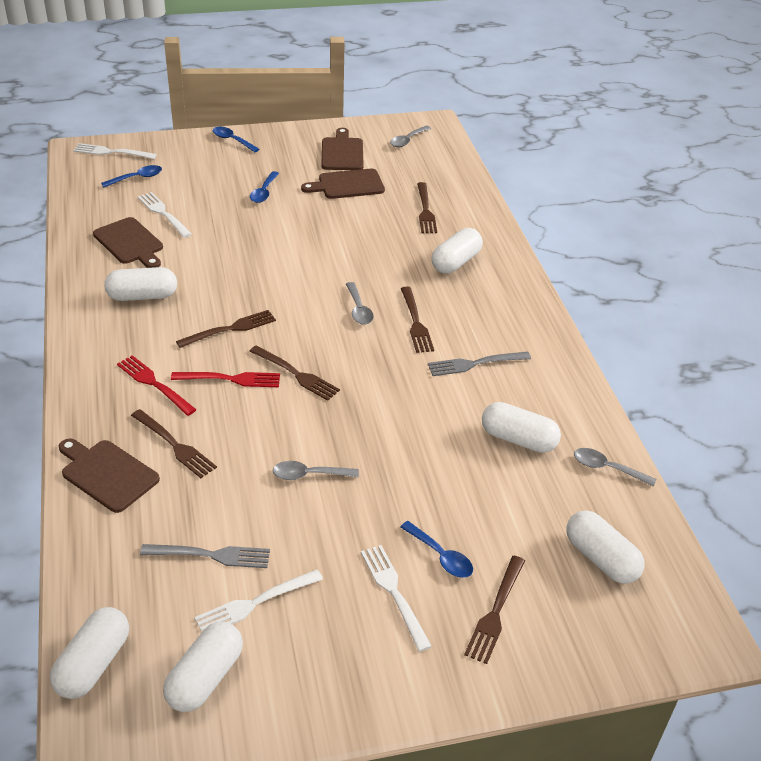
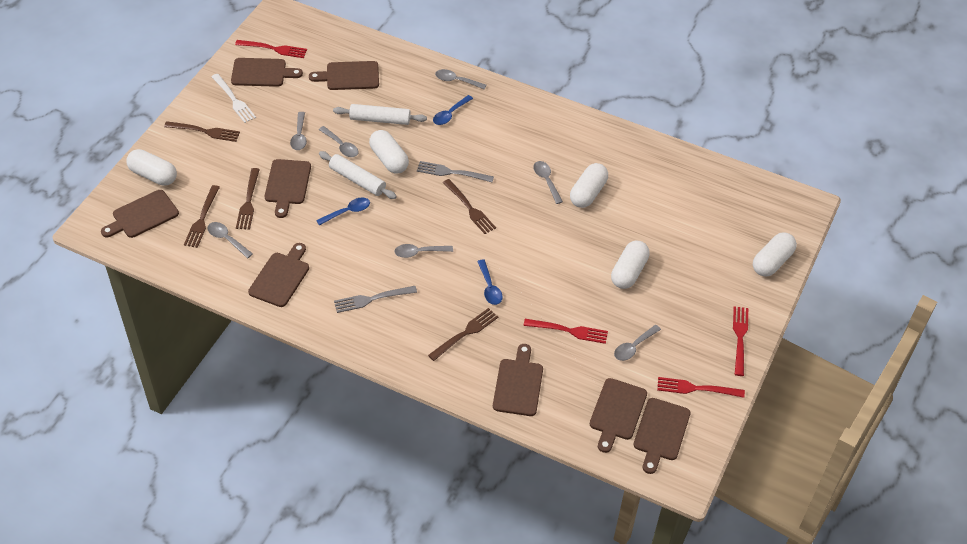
blue spoon: 4 -> 3
brown cutting board: 4 -> 8
brown fork: 6 -> 5
grey spoon: 4 -> 7
red fork: 2 -> 4
white capsule: 6 -> 5
white fork: 4 -> 1
white rolling pin: 0 -> 2

